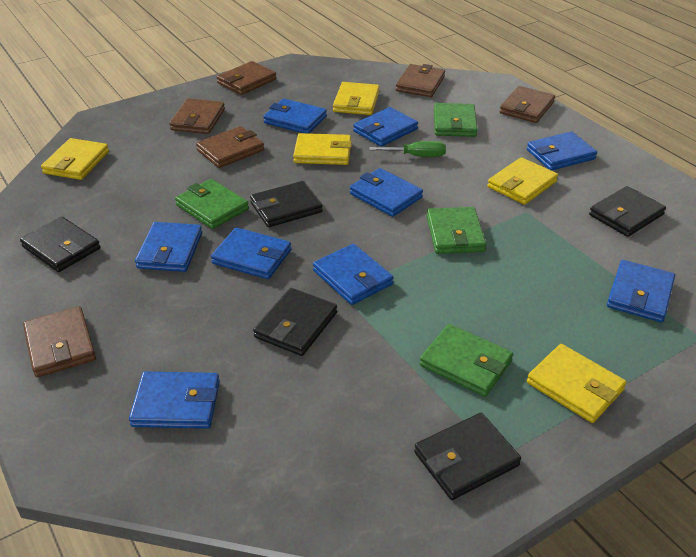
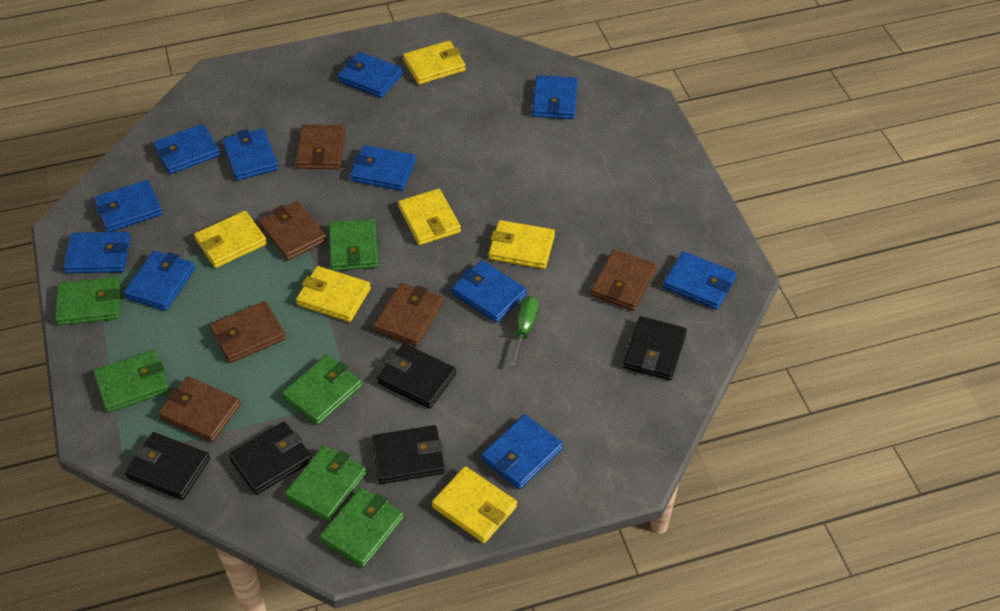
blue wallet: 9 -> 11
green wallet: 4 -> 6
yellow wallet: 5 -> 6

